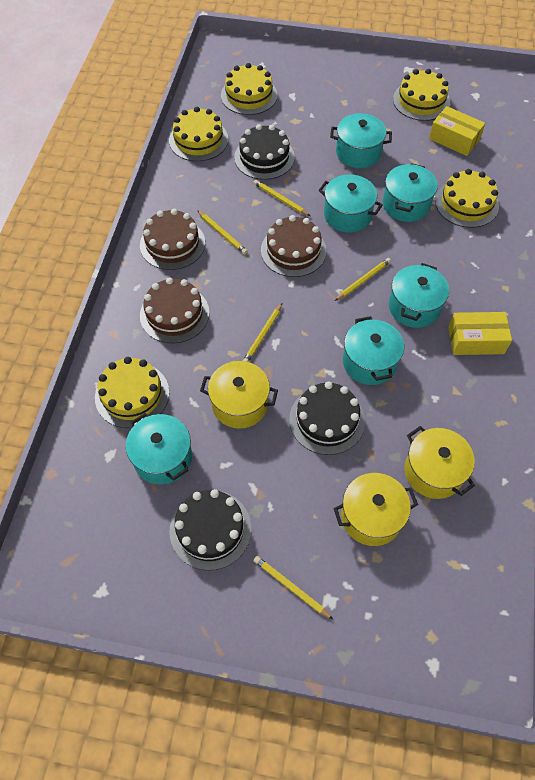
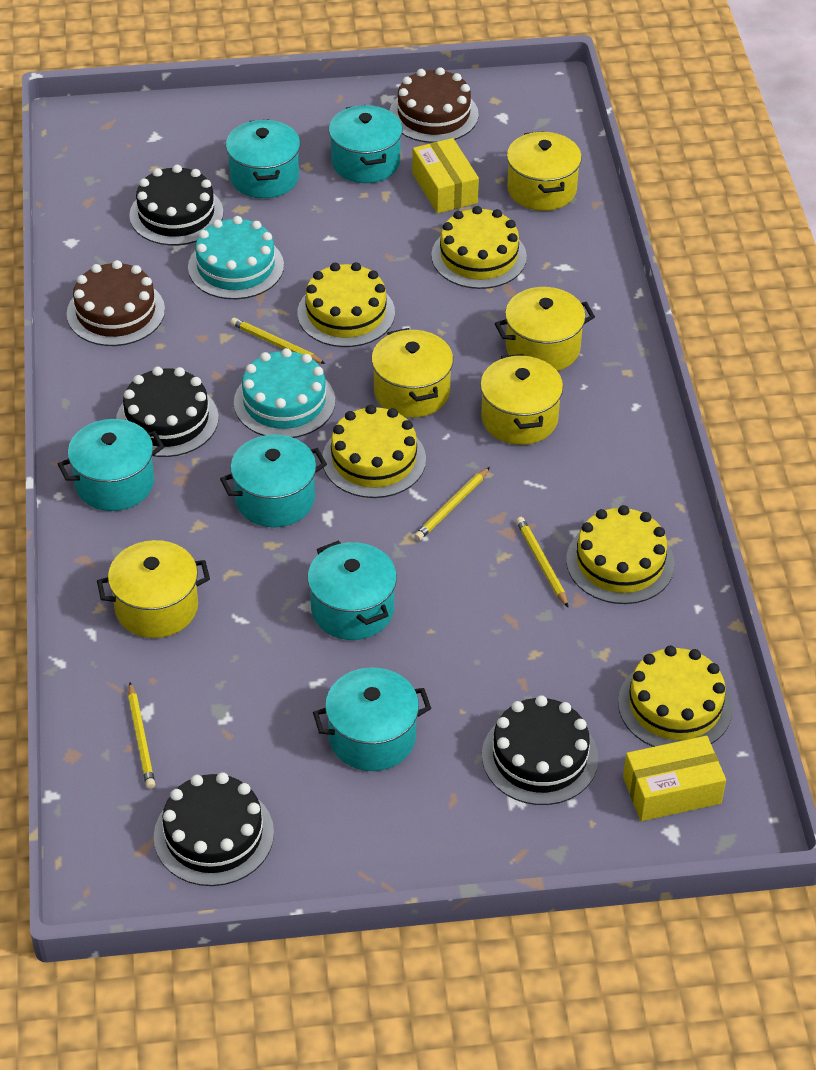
black cake: 3 -> 4
brown cake: 3 -> 2
turquoise cake: 0 -> 2
yellow pencil: 5 -> 4
yellow pot: 3 -> 5

